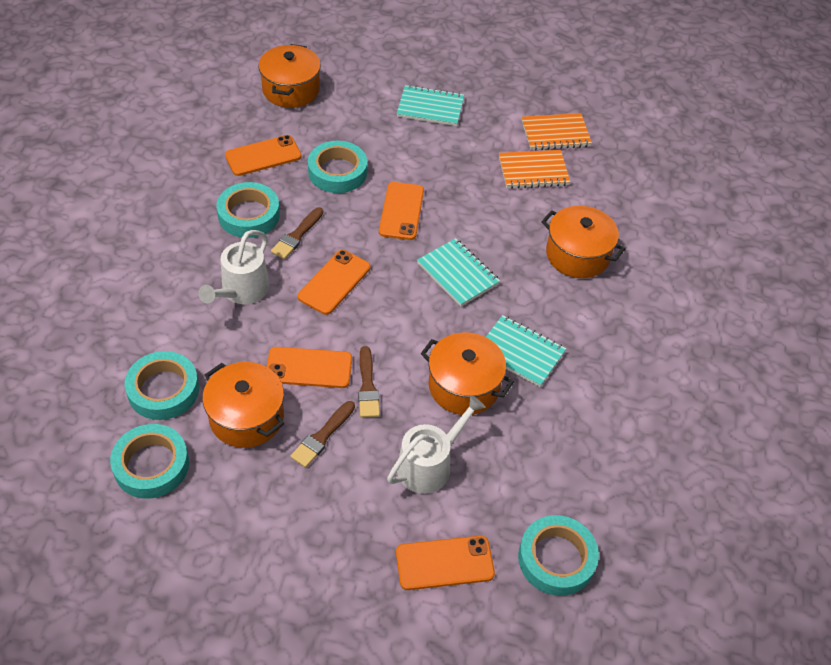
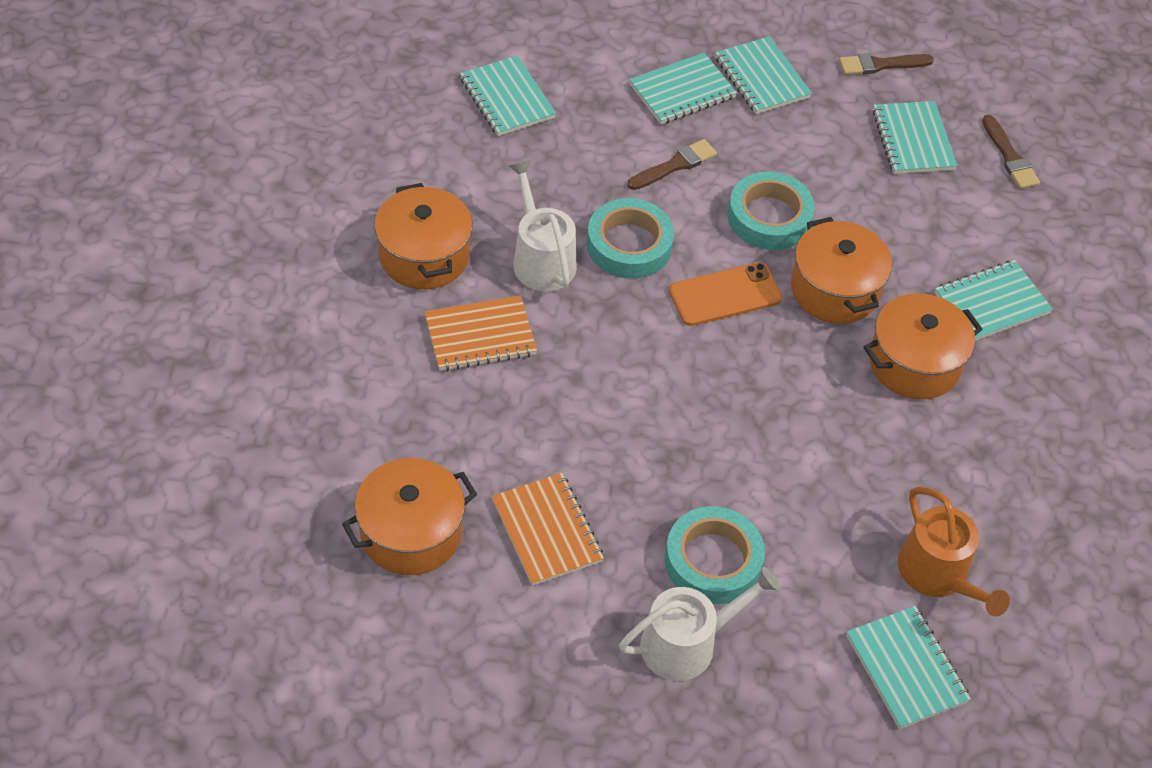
orange phone: 5 -> 1
orange watering can: 0 -> 1
turquoise notebook: 3 -> 6
turquoise tape: 5 -> 3

